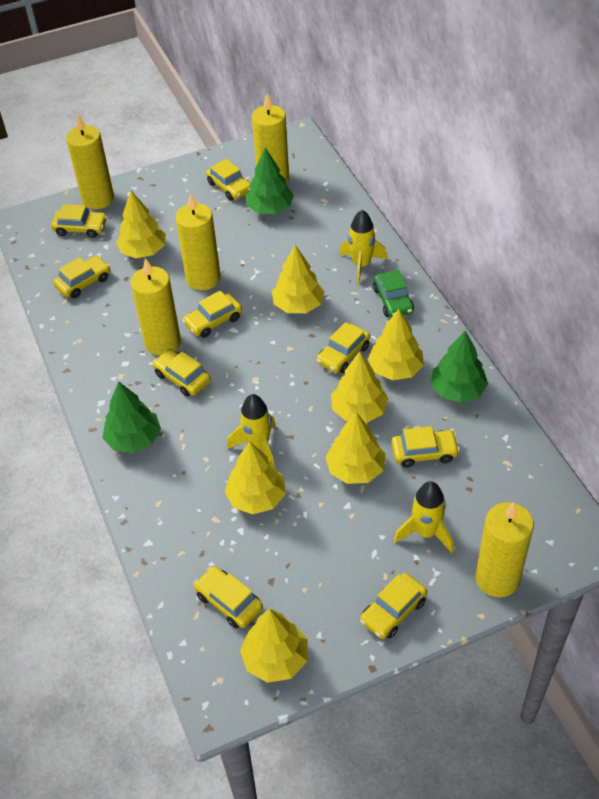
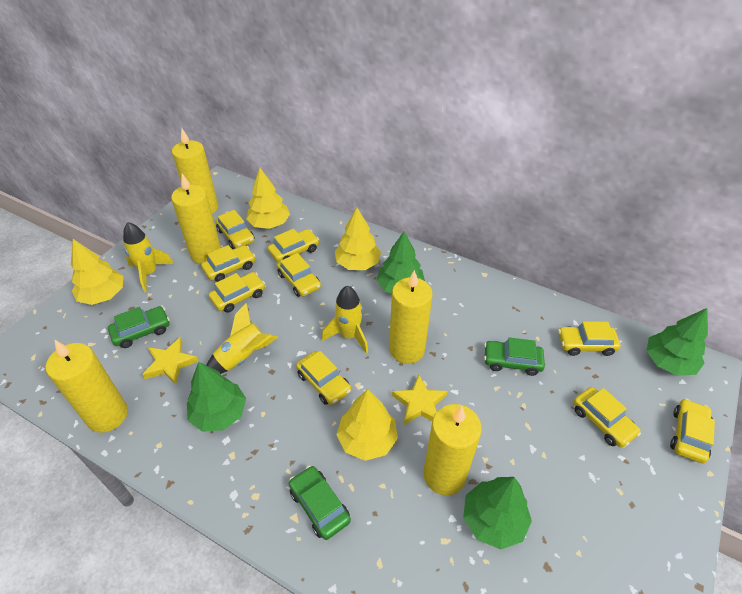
green car: 1 -> 3
green tree: 3 -> 4
yellow star: 0 -> 2
yellow tree: 7 -> 4

